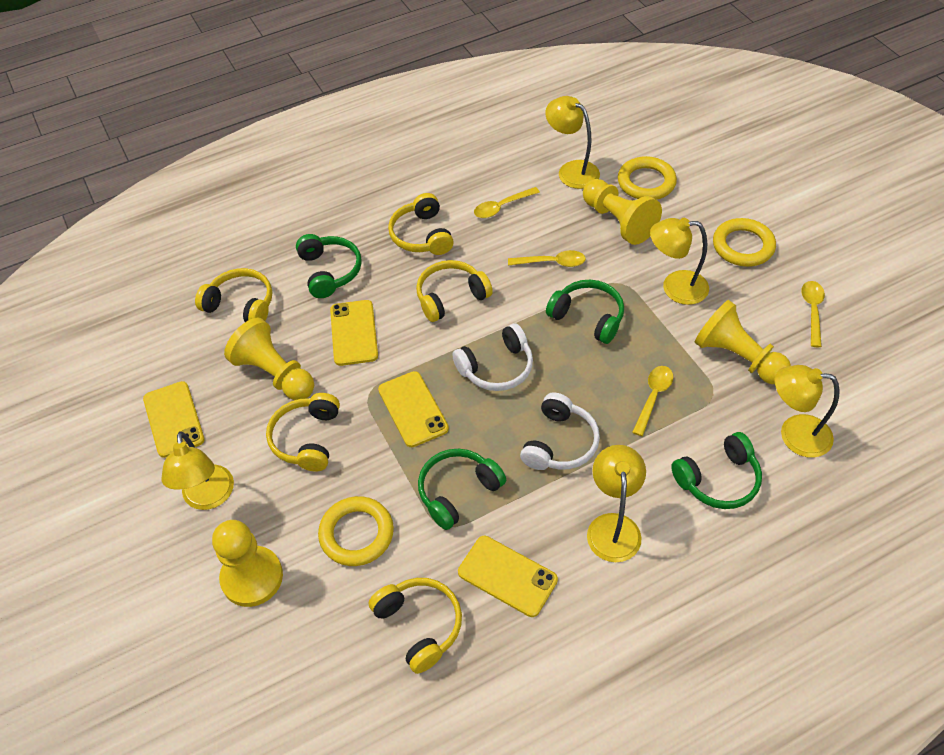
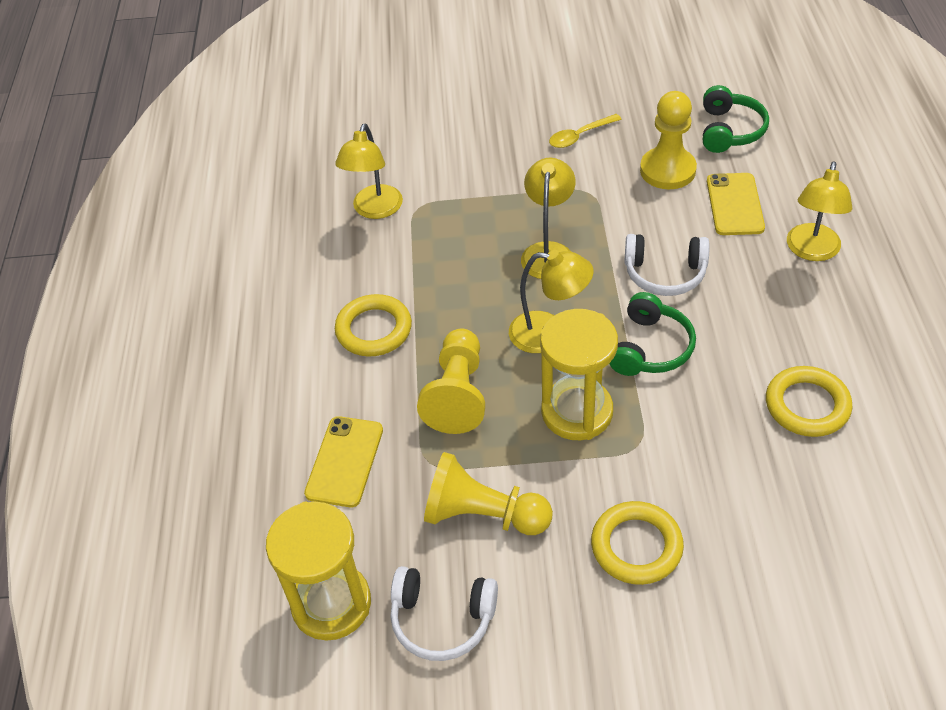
green headphones: 4 -> 2
yellow headphones: 5 -> 0
yellow hourglass: 0 -> 2
yellow lamp: 5 -> 4
yellow pawn: 4 -> 3
yellow phone: 4 -> 2
yellow spoon: 4 -> 1

